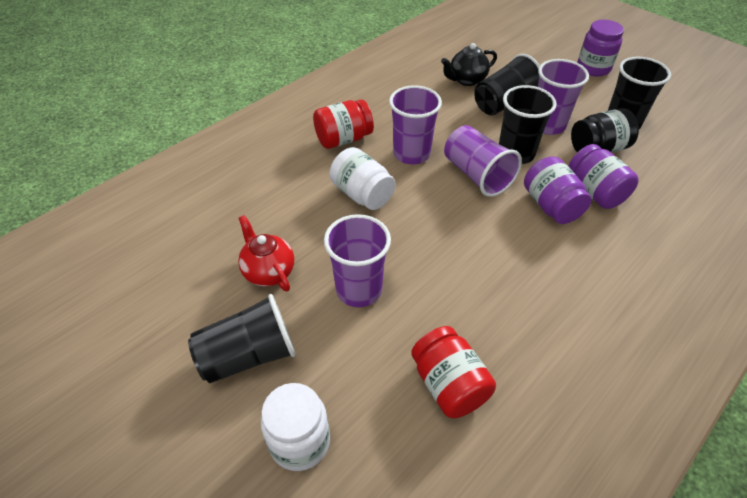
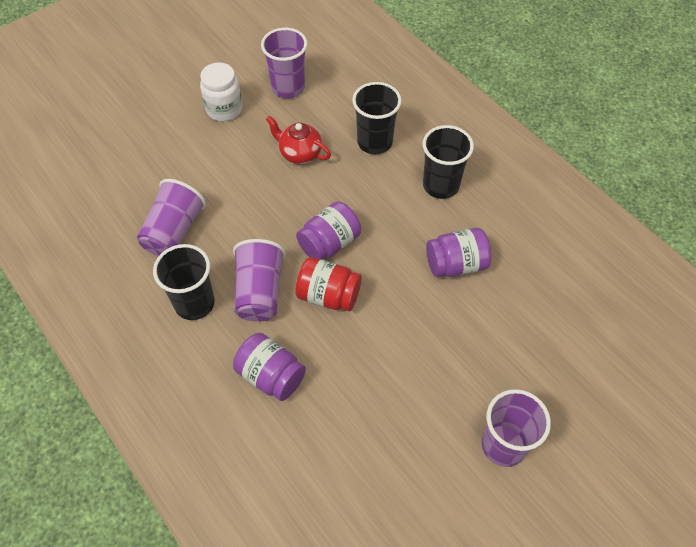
black cup: 4 -> 3
black jar: 1 -> 0
black teapot: 1 -> 0
red jar: 2 -> 1
white jar: 2 -> 1

